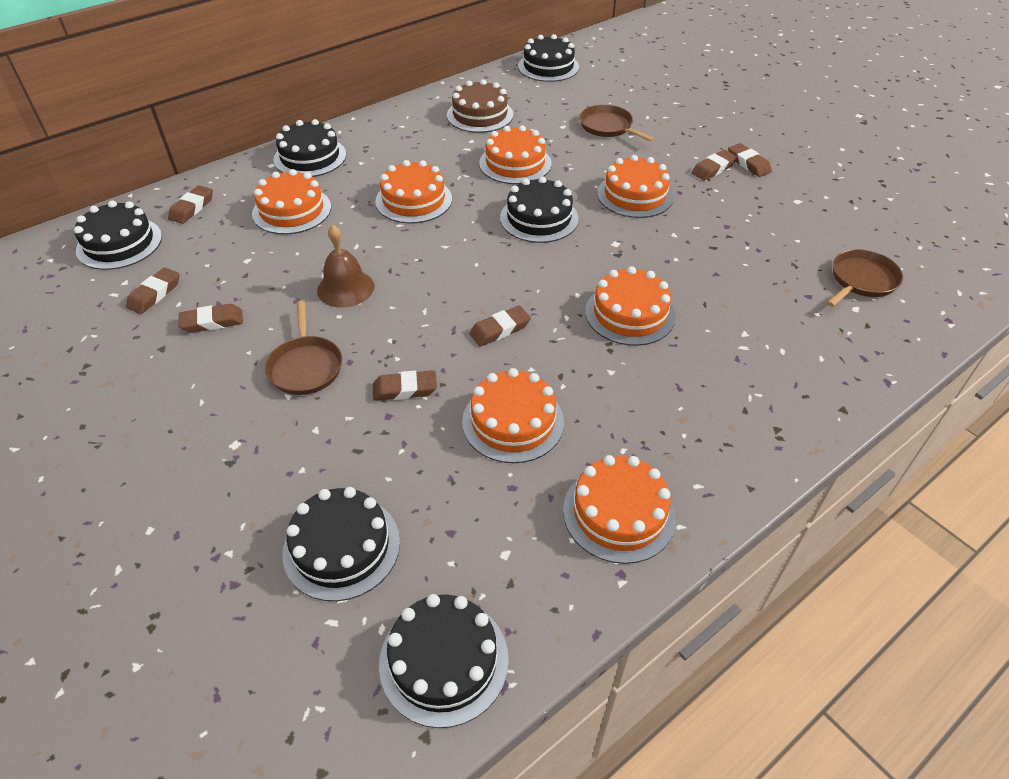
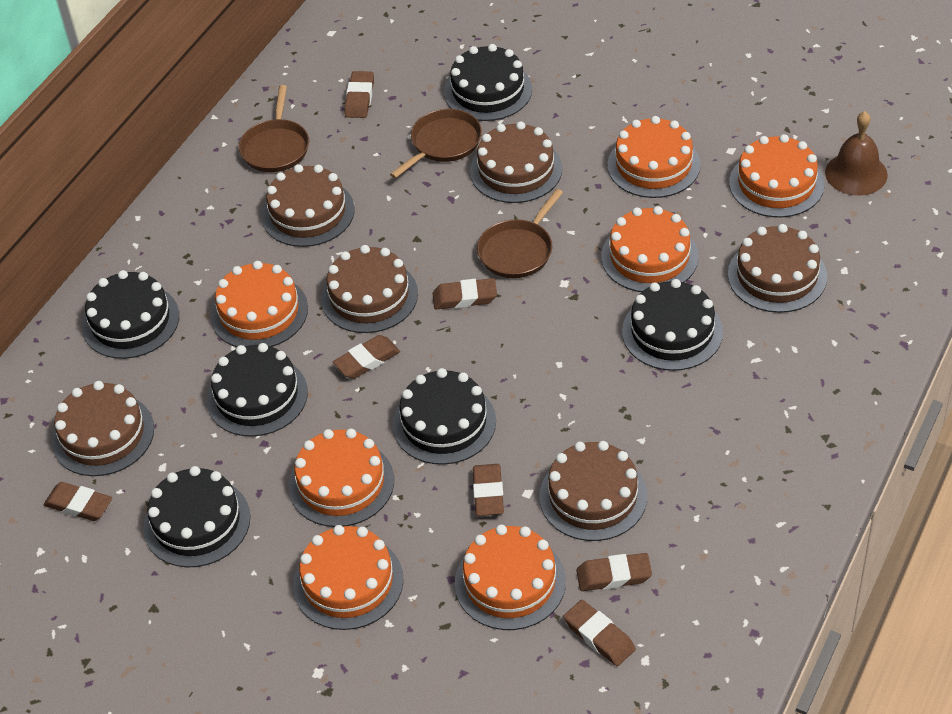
brown cake: 1 -> 6

